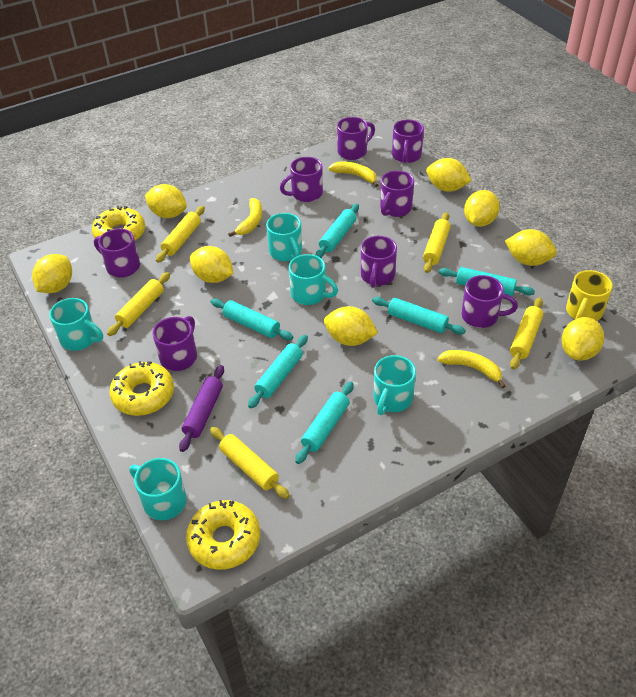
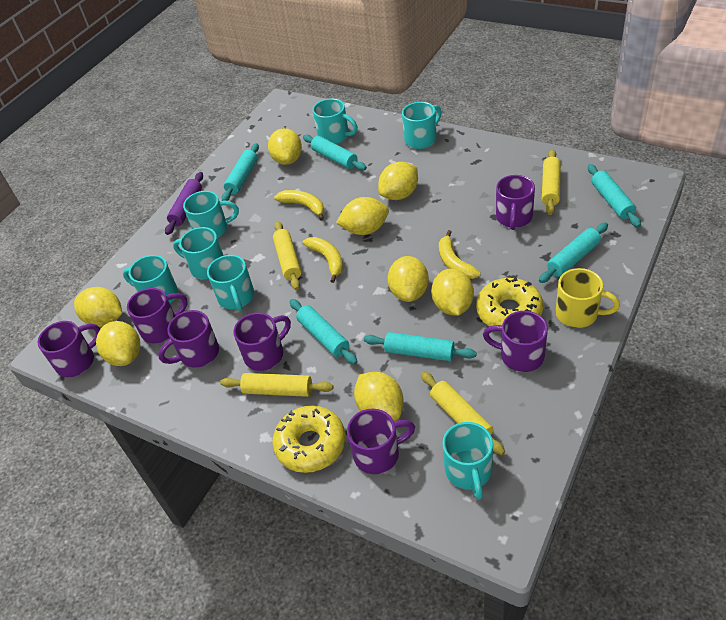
purple mug: 8 -> 7
turquoise mug: 5 -> 7
yellow donut: 3 -> 2
yellow rolling pin: 5 -> 4

